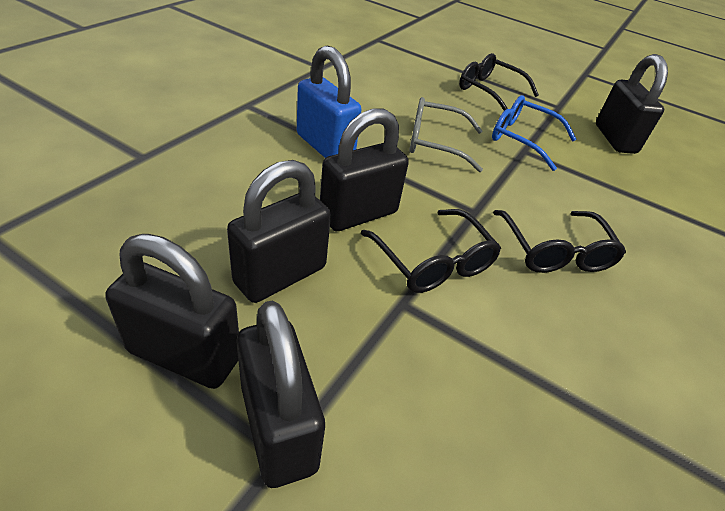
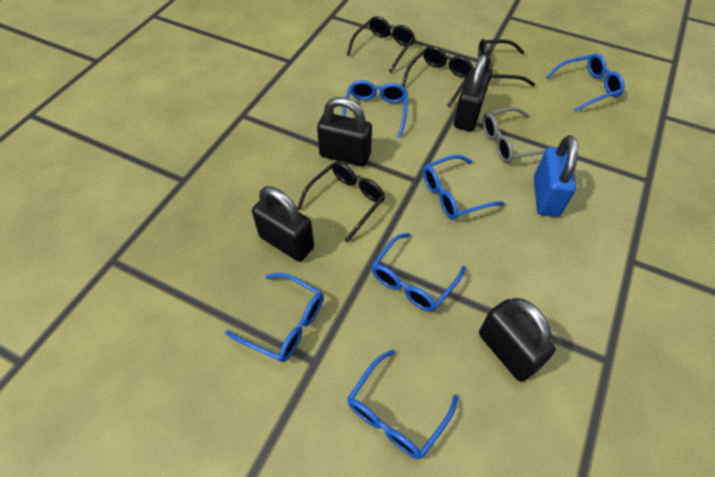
black glasses: 3 -> 4
black padlock: 5 -> 4
blue glasses: 1 -> 6

